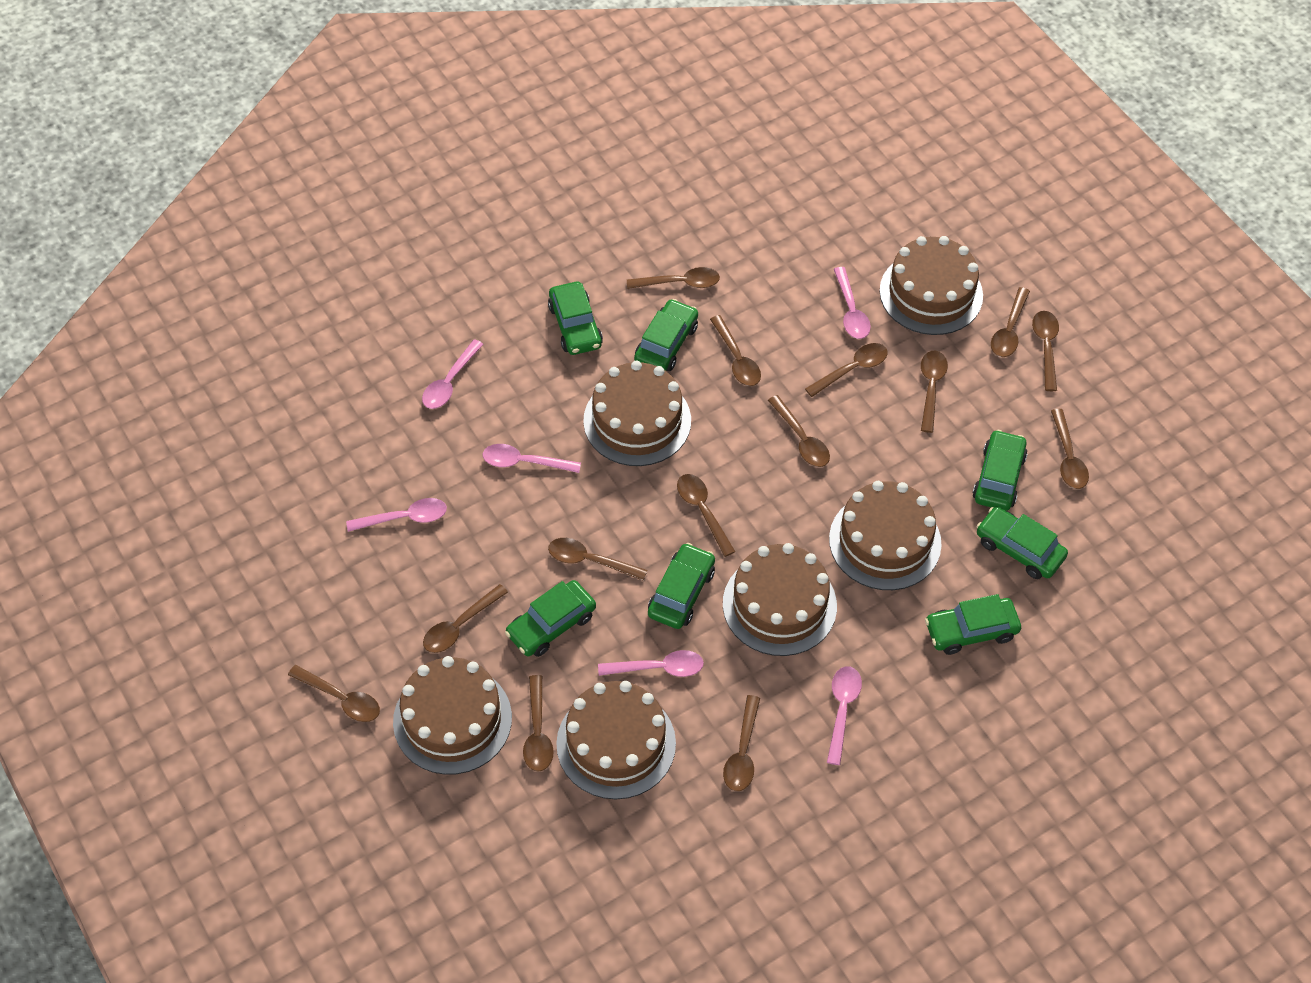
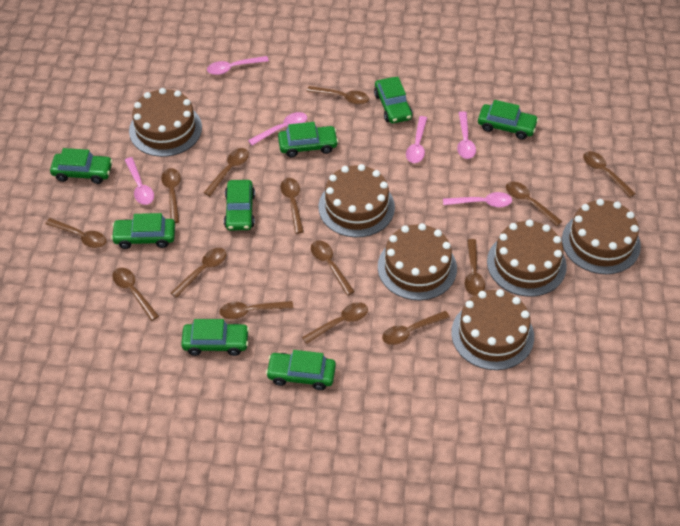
green car: 7 -> 8

